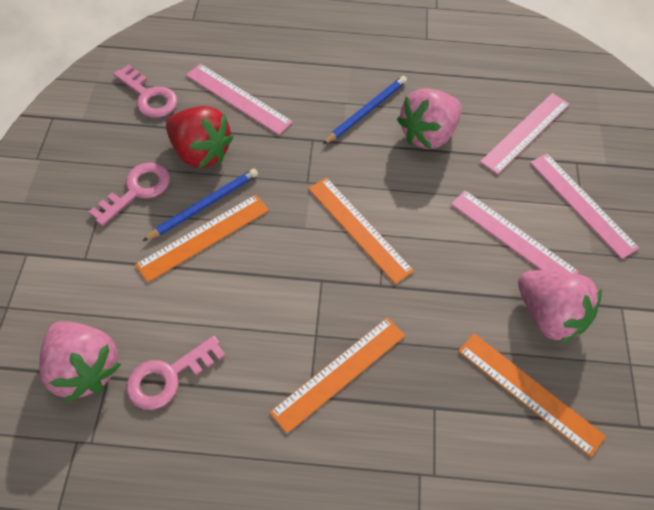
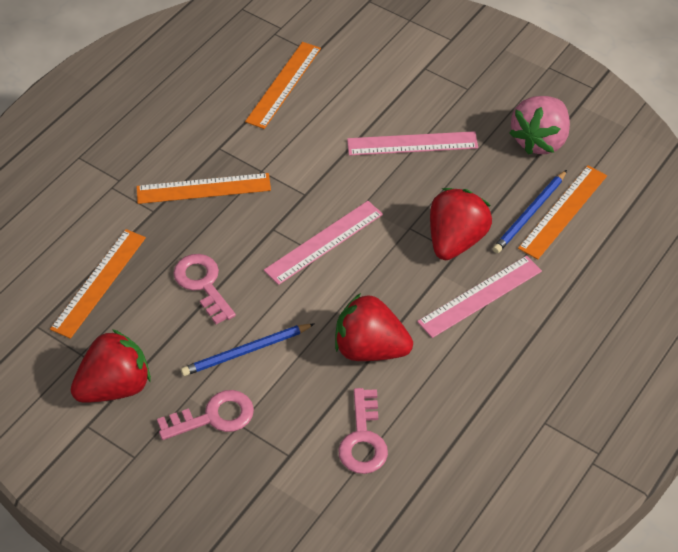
pink ruler: 4 -> 3
pink strawberry: 3 -> 1
red strawberry: 1 -> 3

